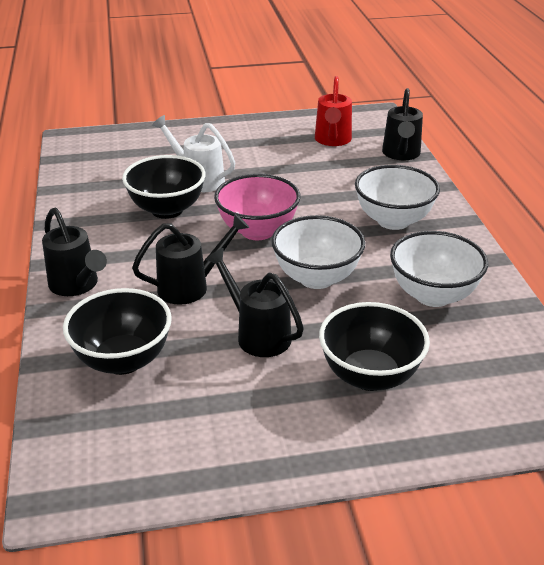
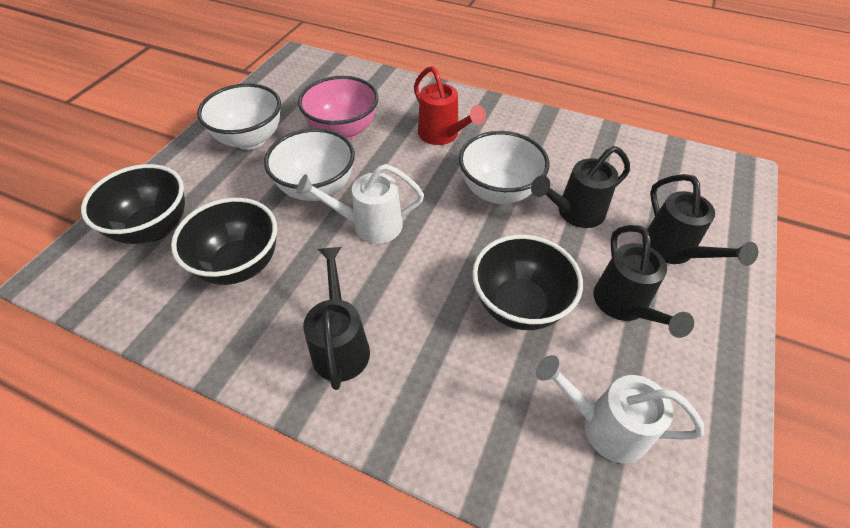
white watering can: 1 -> 2

